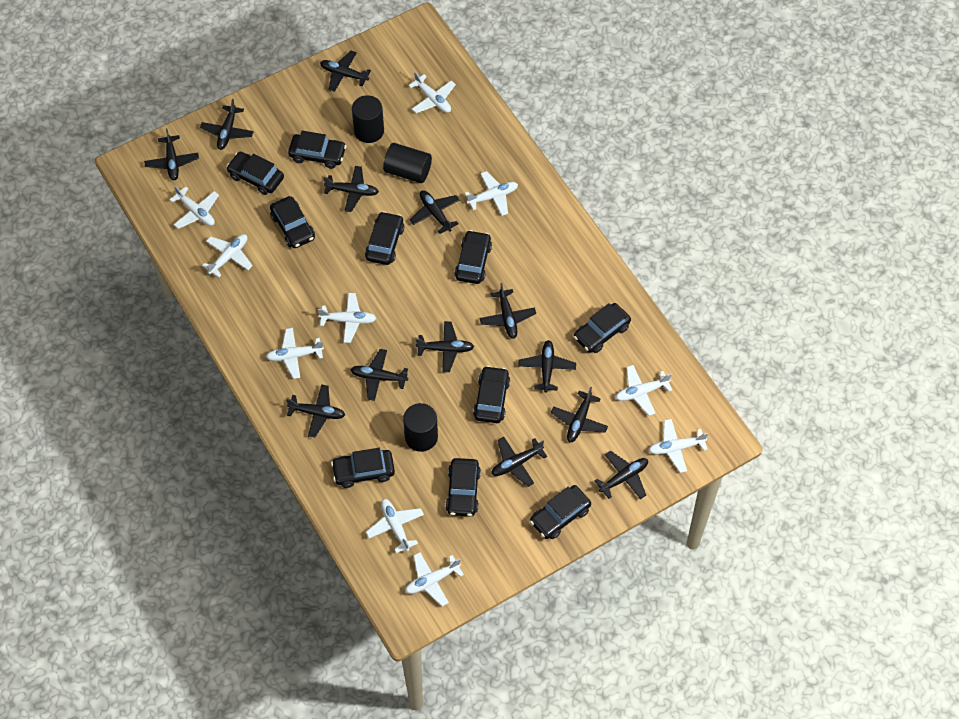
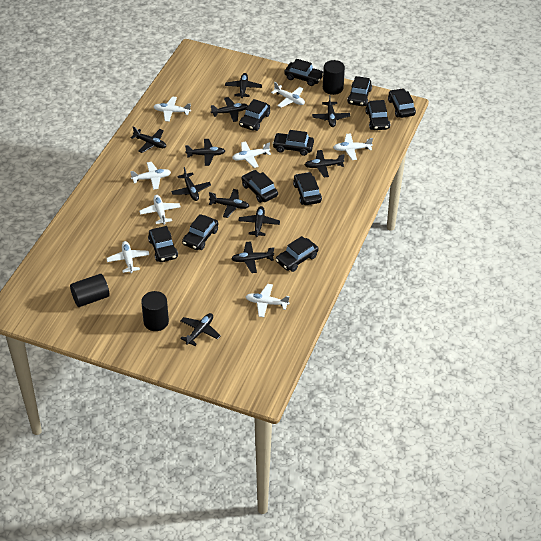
black car: 10 -> 11
black plane: 13 -> 11
white plane: 10 -> 8

